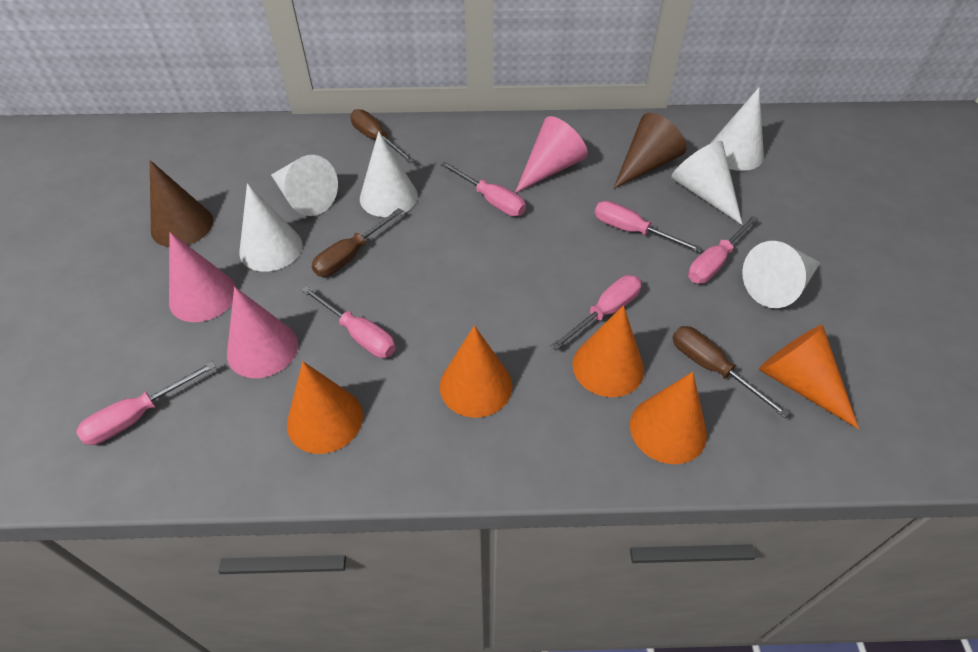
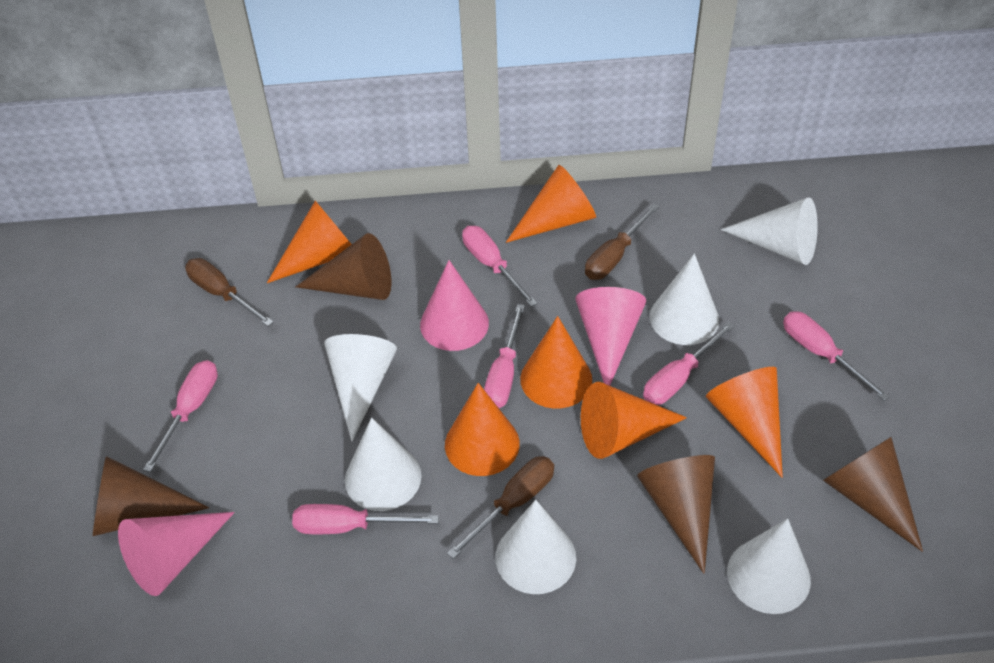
brown cone: 2 -> 4
orange cone: 5 -> 6

